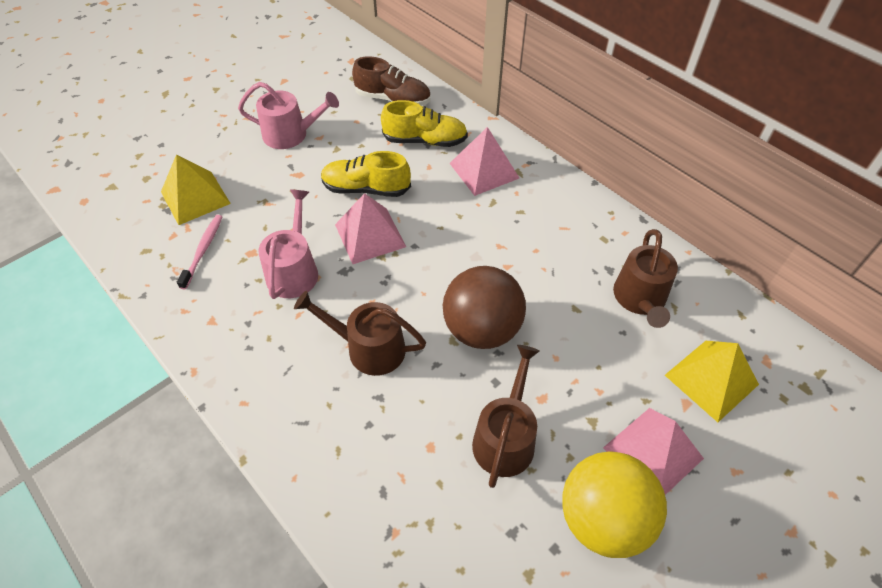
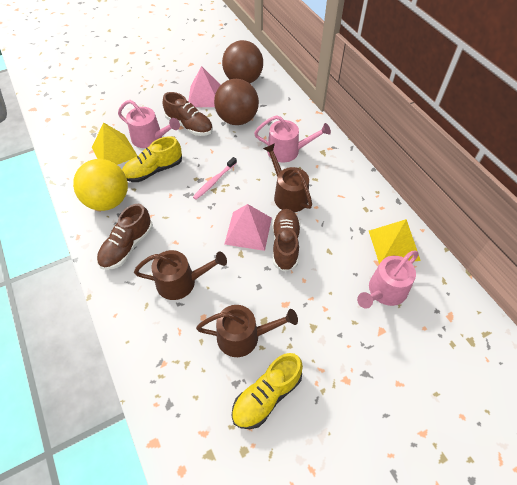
brown ball: 1 -> 2
brown shoe: 1 -> 3
pink pyramid: 3 -> 2
pink watering can: 2 -> 3

